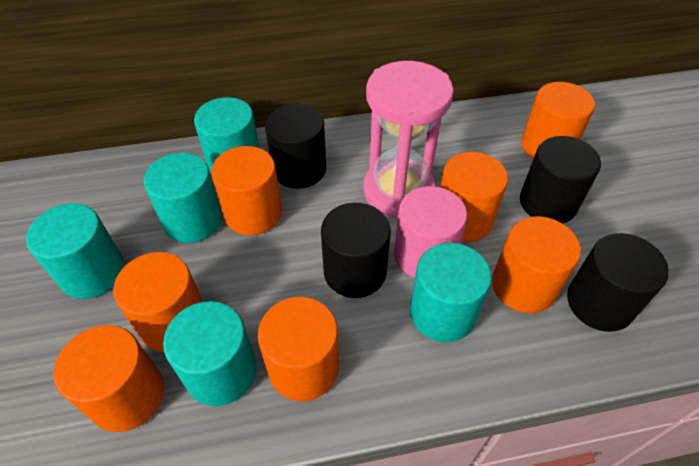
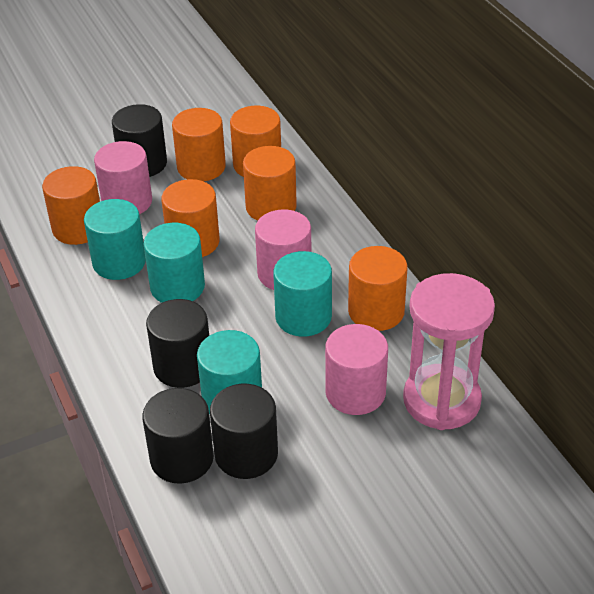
orange cylinder: 7 -> 6
pink cylinder: 1 -> 3
turquoise cylinder: 5 -> 4

